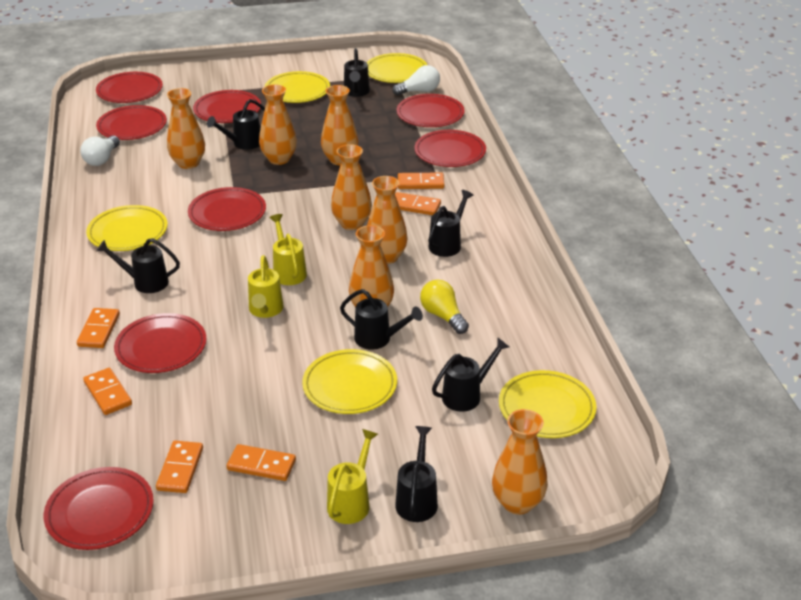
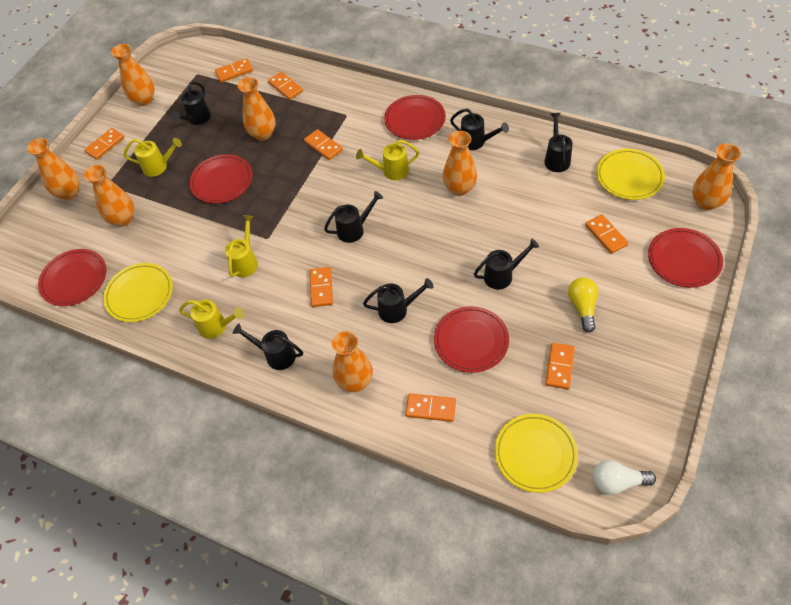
orange domino: 6 -> 8
red plate: 8 -> 5
white light bulb: 2 -> 1
yellow plate: 5 -> 3
yellow watering can: 3 -> 4

